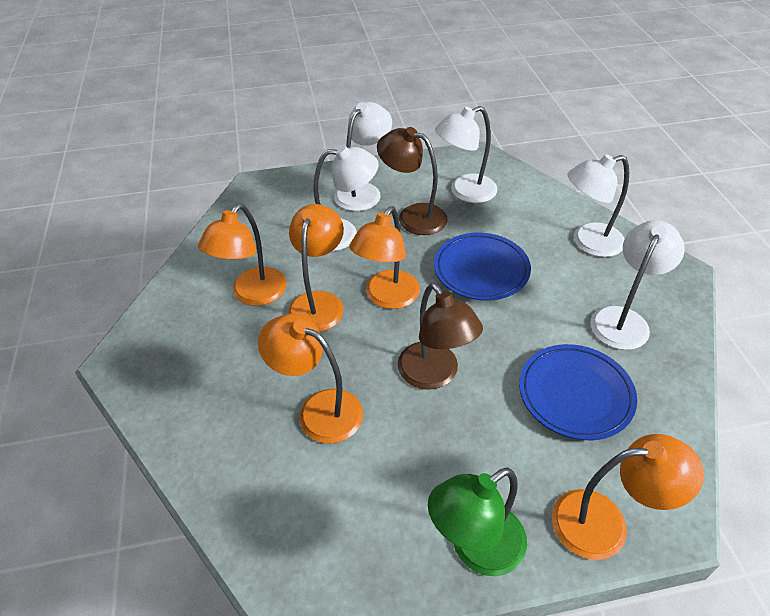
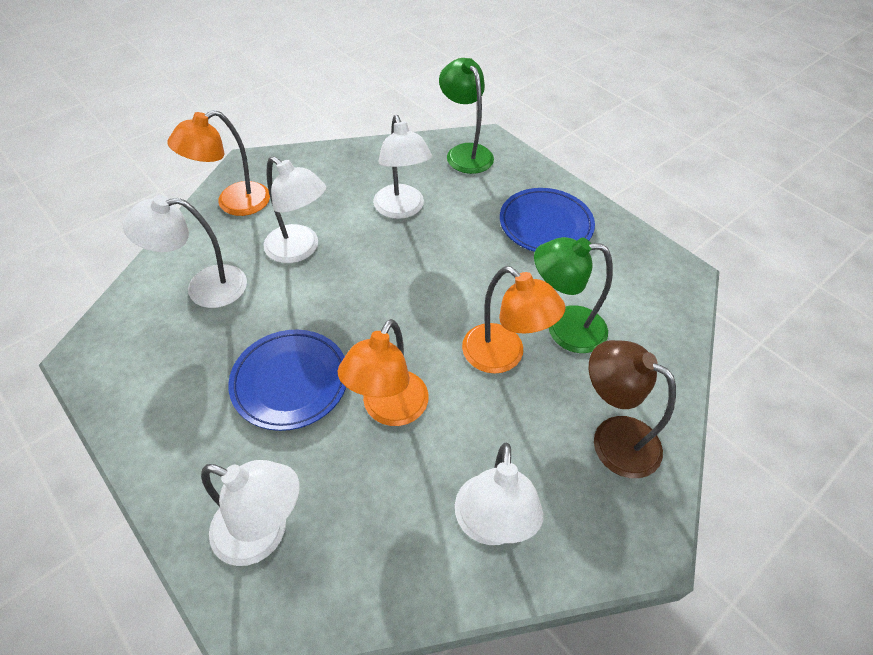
brown lamp: 2 -> 1
green lamp: 1 -> 2
orange lamp: 5 -> 3

